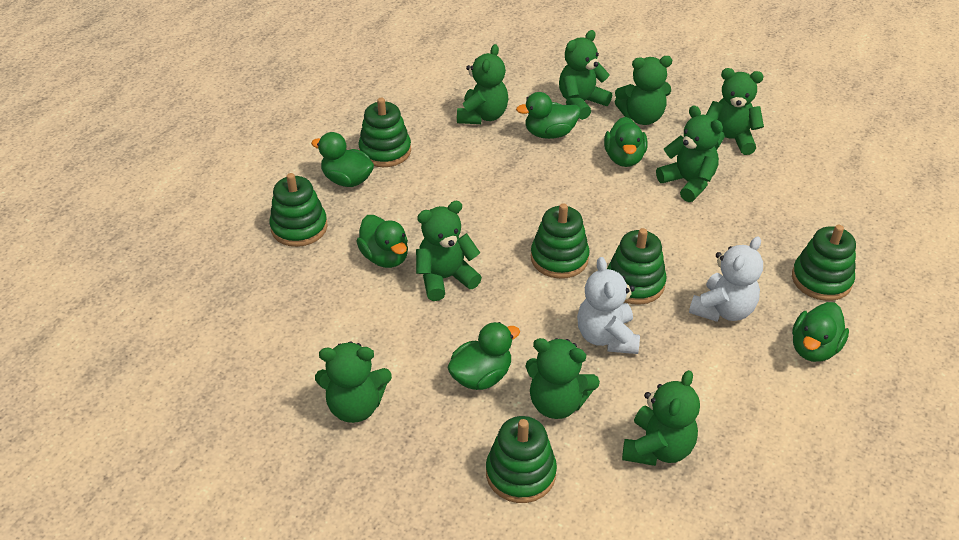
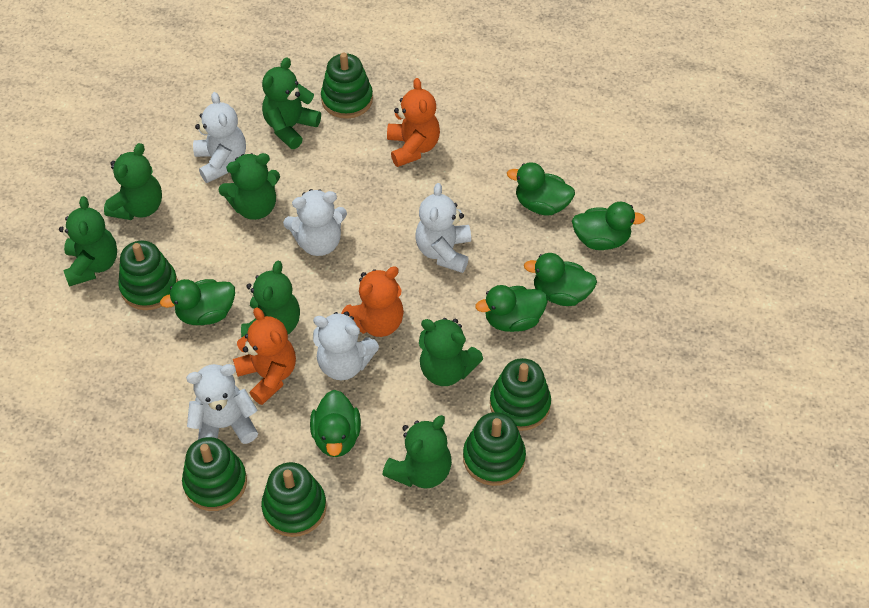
green teddy bear: 9 -> 7
orange teddy bear: 0 -> 3
white teddy bear: 2 -> 5

